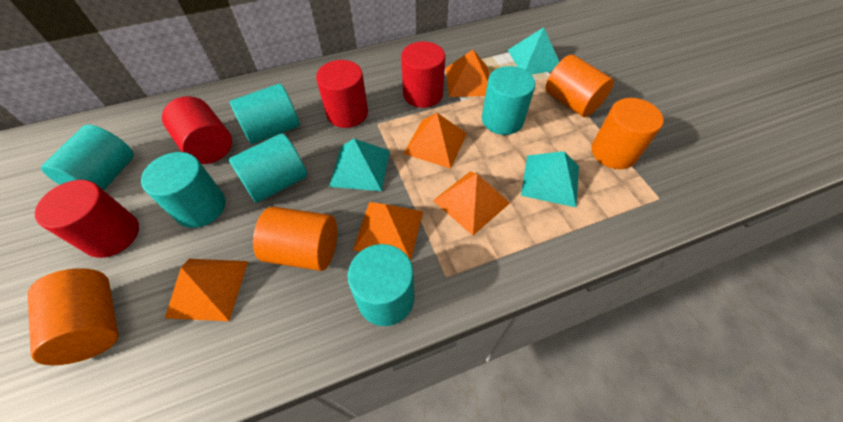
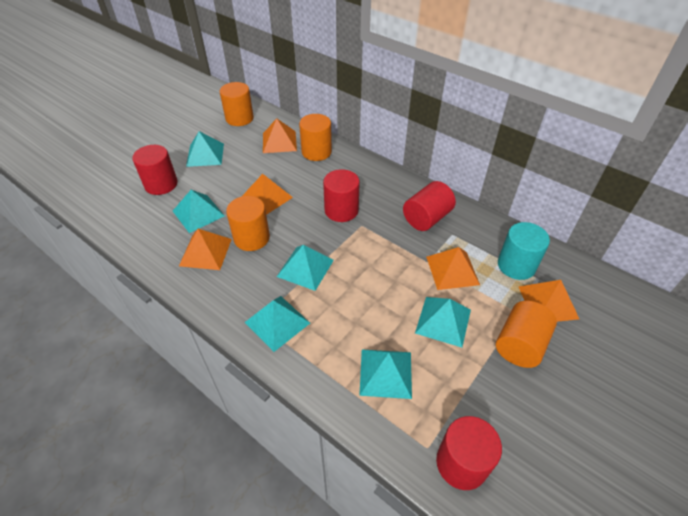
turquoise cylinder: 6 -> 1
turquoise pyramid: 3 -> 6

